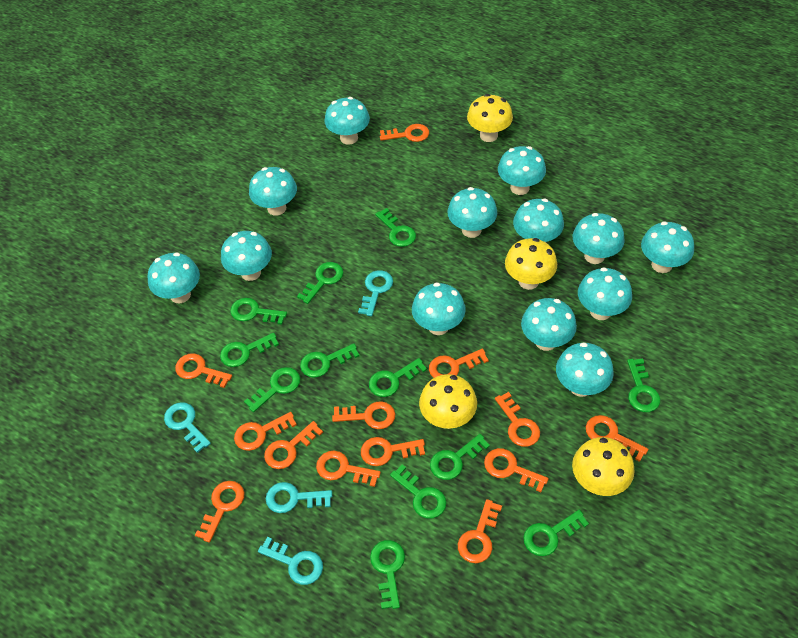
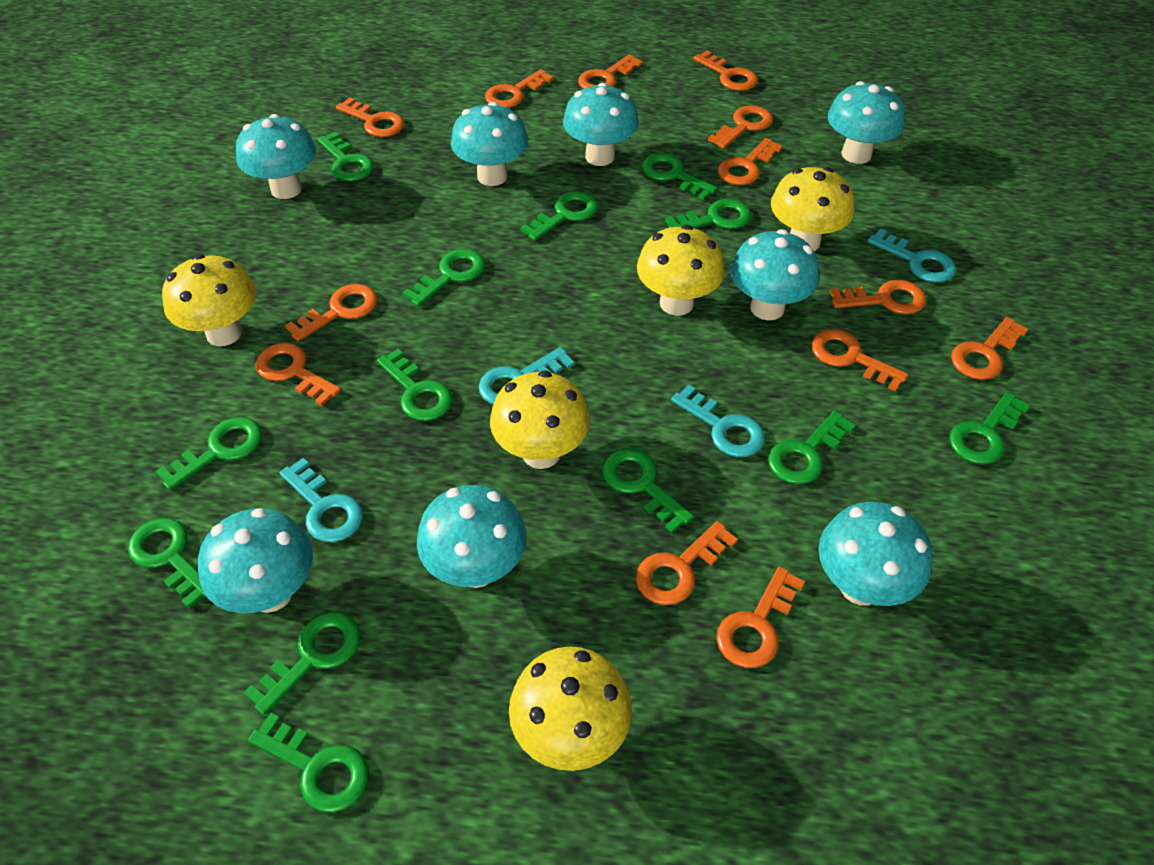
green key: 12 -> 13
turquoise mushroom: 13 -> 8
yellow mushroom: 4 -> 5

